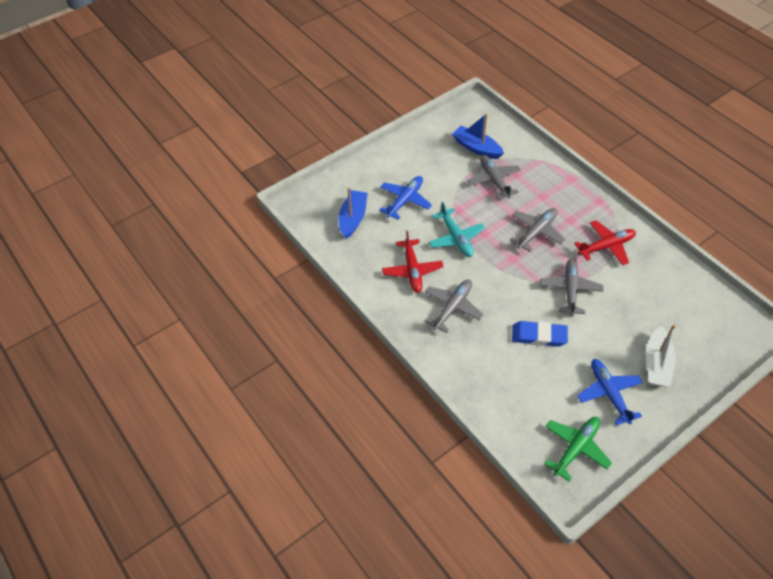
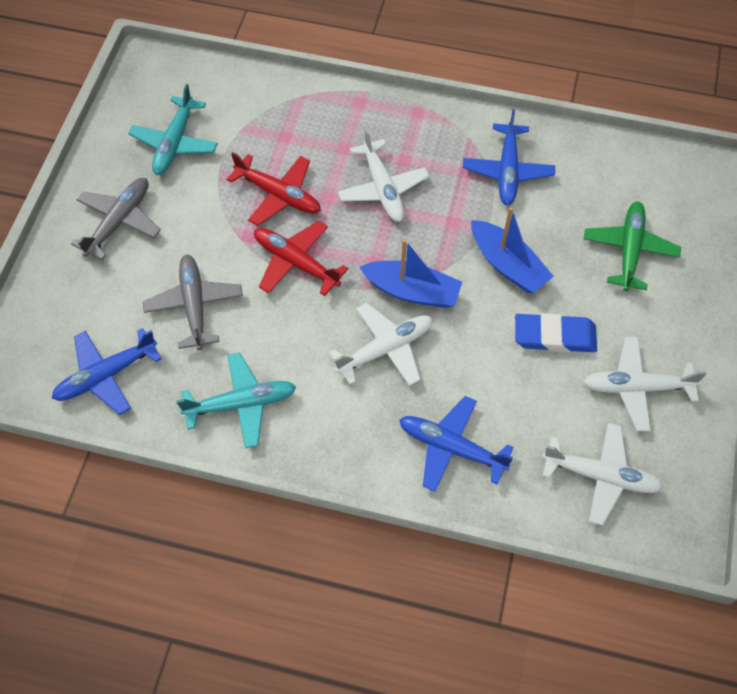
blue plane: 2 -> 3
grey plane: 4 -> 2
turquoise plane: 1 -> 2
white boat: 1 -> 0
white plane: 0 -> 4

